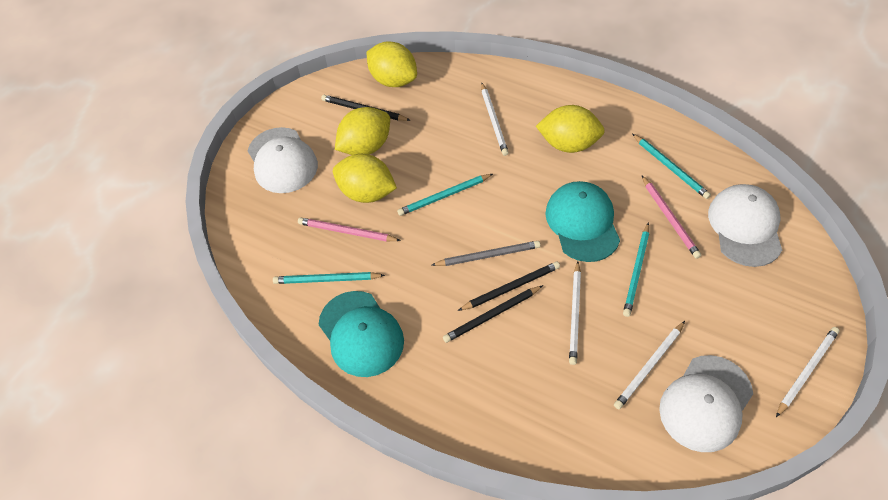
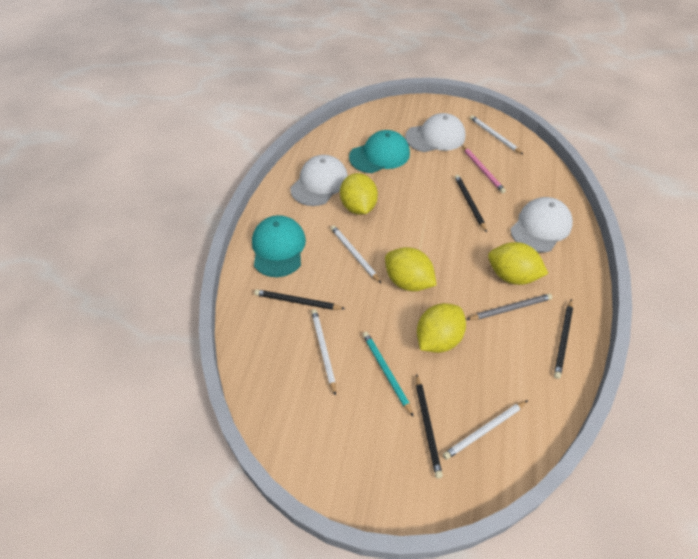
black pencil: 3 -> 4
pink pencil: 2 -> 1
turquoise pencil: 4 -> 1

